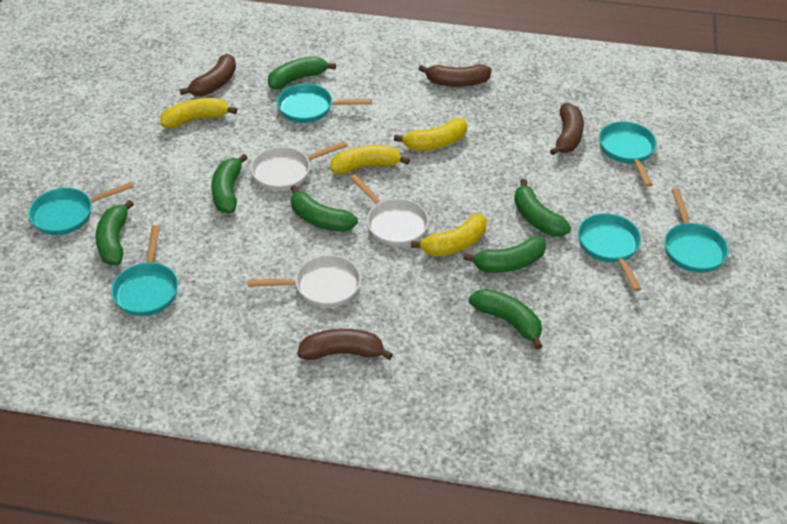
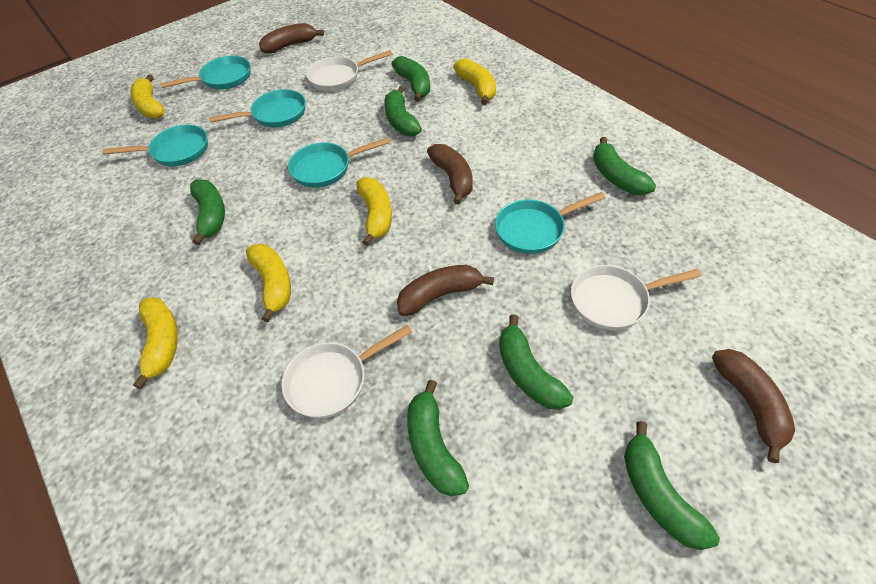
turquoise pan: 6 -> 5
yellow banana: 4 -> 5

